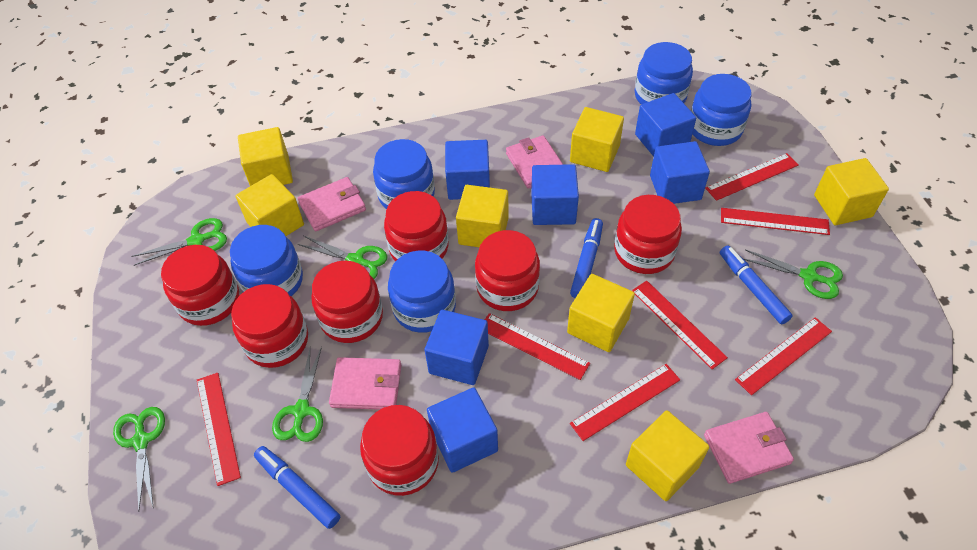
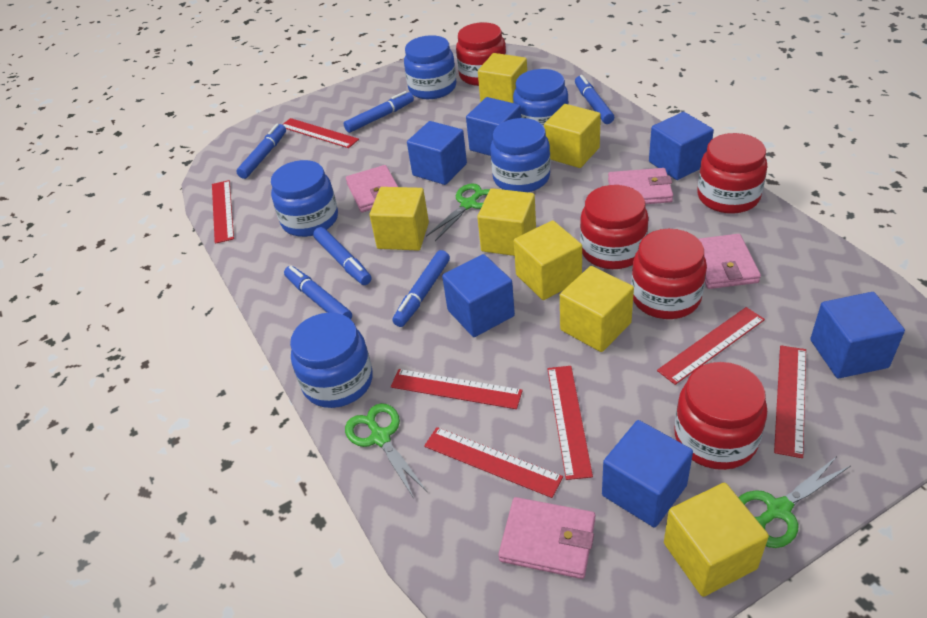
blue marker: 3 -> 6
green scissors: 5 -> 3
red jar: 7 -> 5

